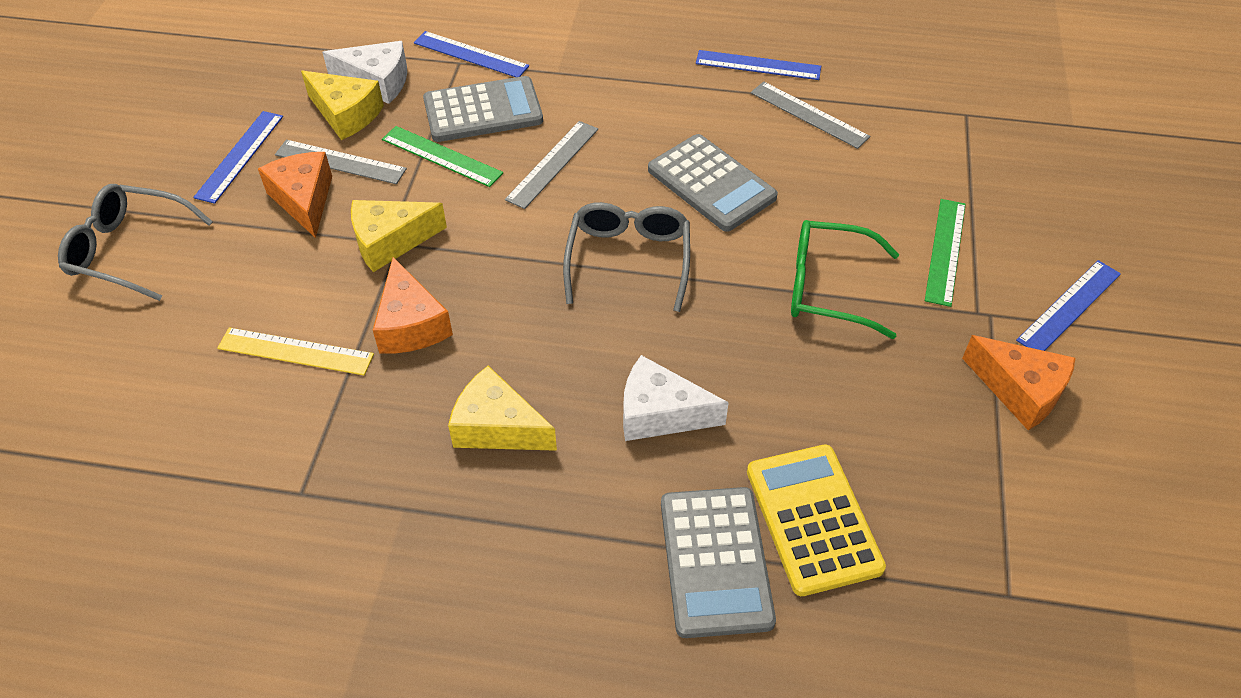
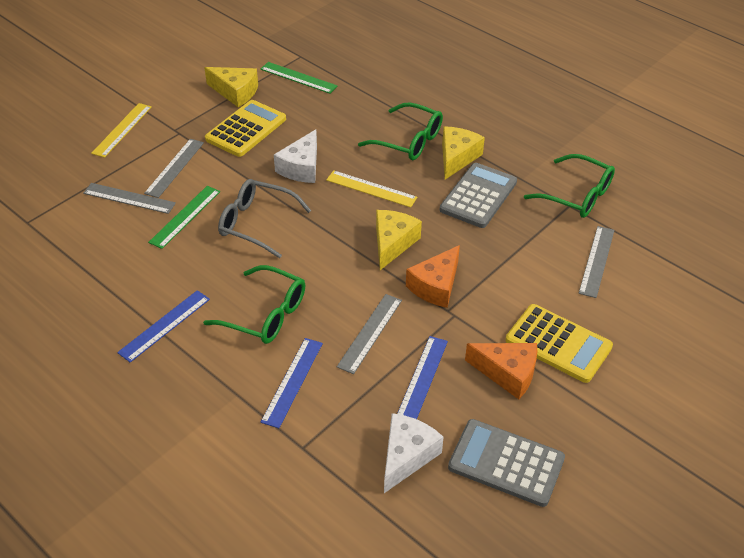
blue ruler: 4 -> 3
green glasses: 1 -> 3
grey calculator: 3 -> 2
grey glasses: 2 -> 1
grey ruler: 3 -> 4
orange cheese: 3 -> 2
yellow calculator: 1 -> 2
yellow ruler: 1 -> 2

